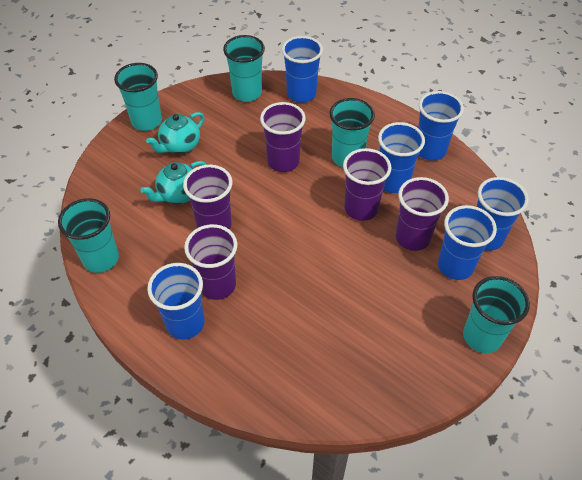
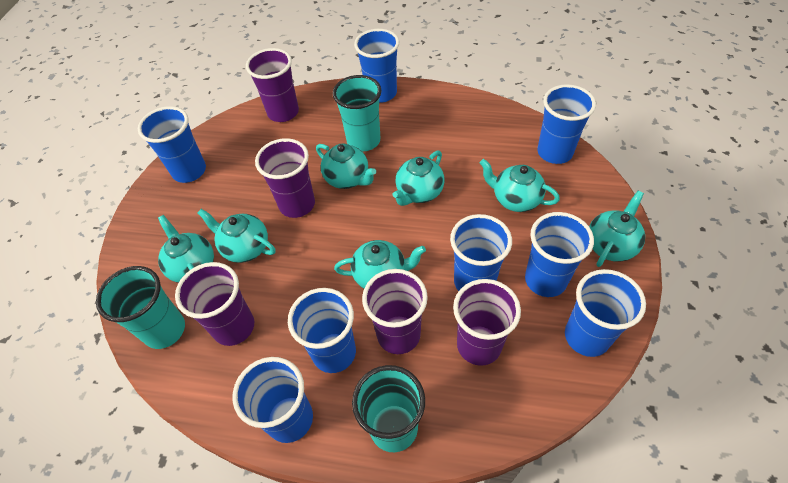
blue cup: 6 -> 8
turquoise cup: 5 -> 3
turquoise teapot: 2 -> 7

